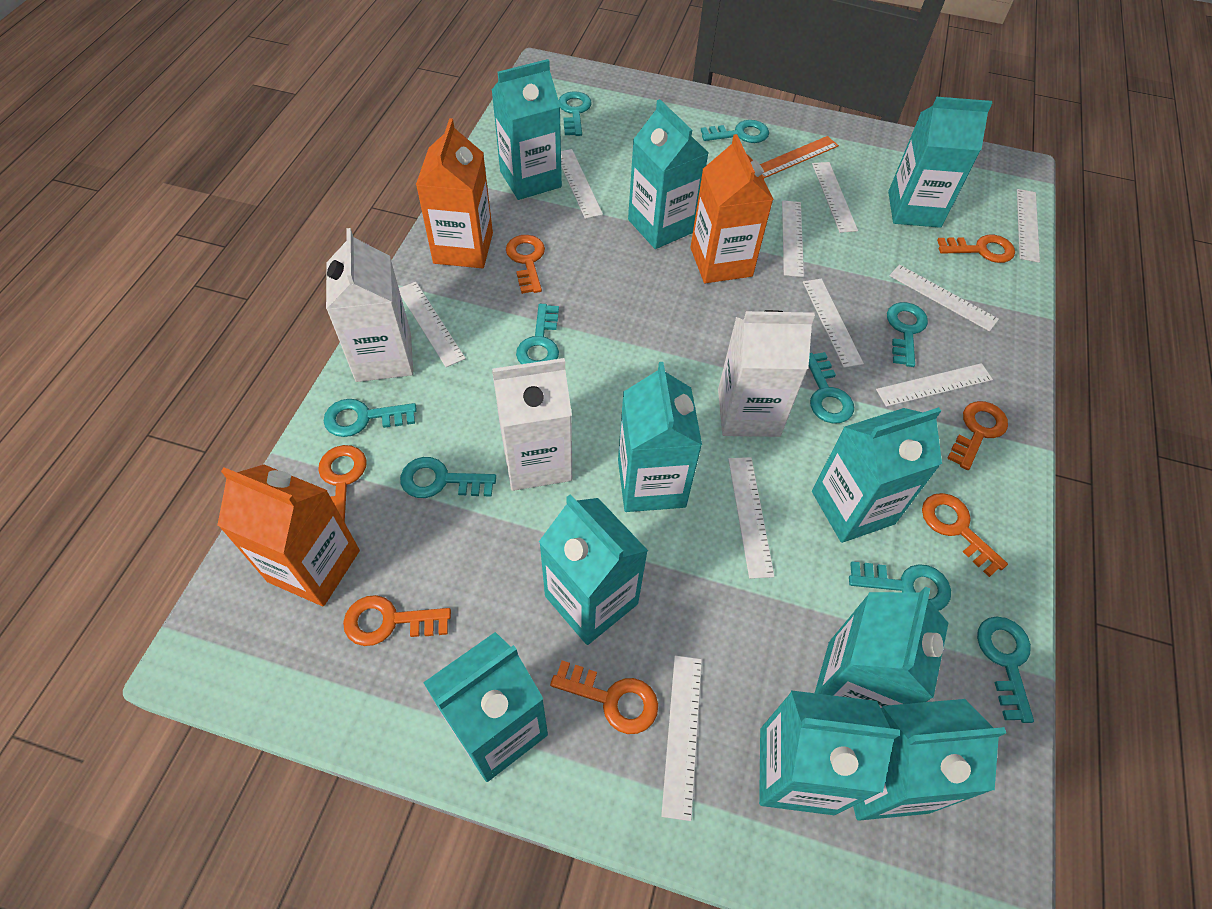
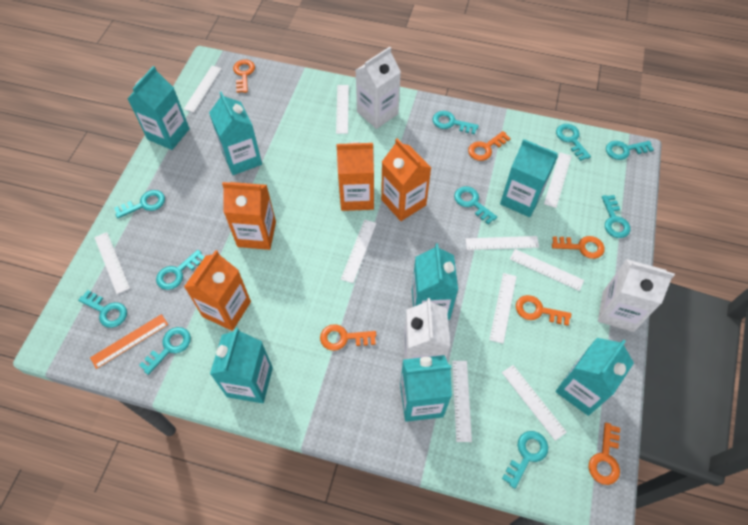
orange carton: 3 -> 4
orange key: 7 -> 6
turquoise carton: 10 -> 7
turquoise key: 9 -> 10

